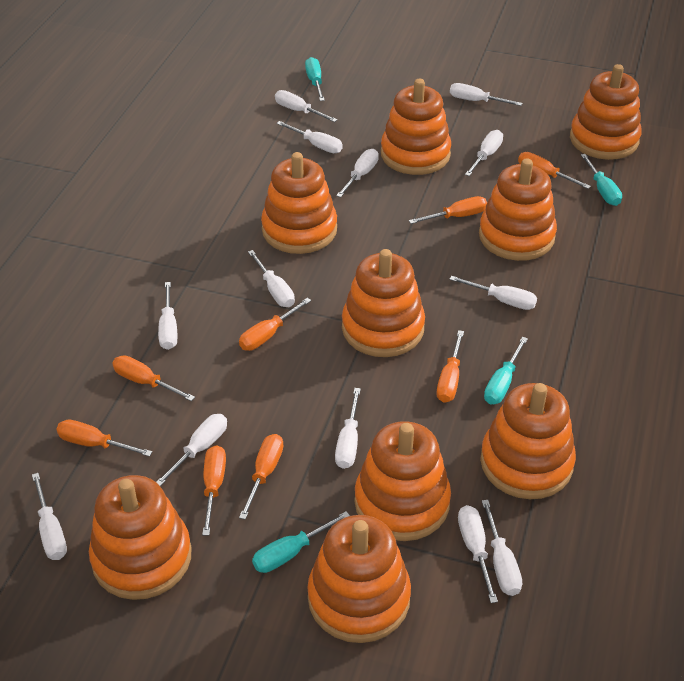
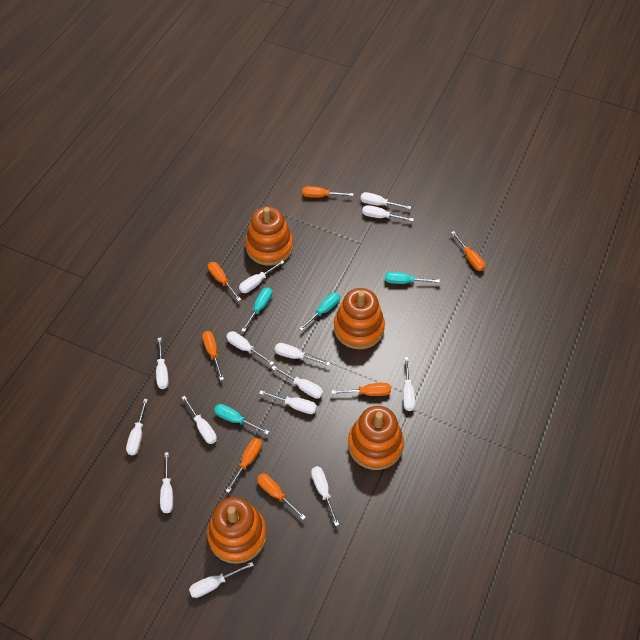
orange screwdriver: 8 -> 7
orange stacking toy: 9 -> 4
white screwdriver: 13 -> 14

